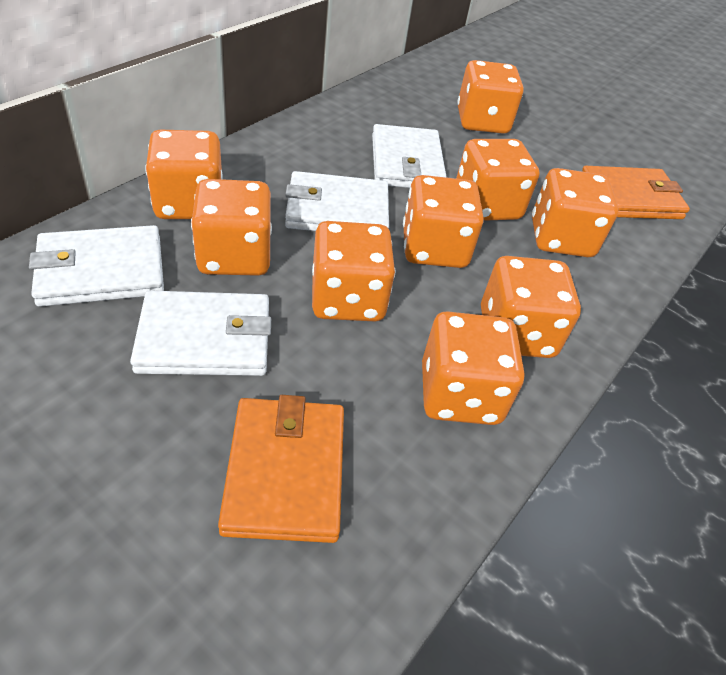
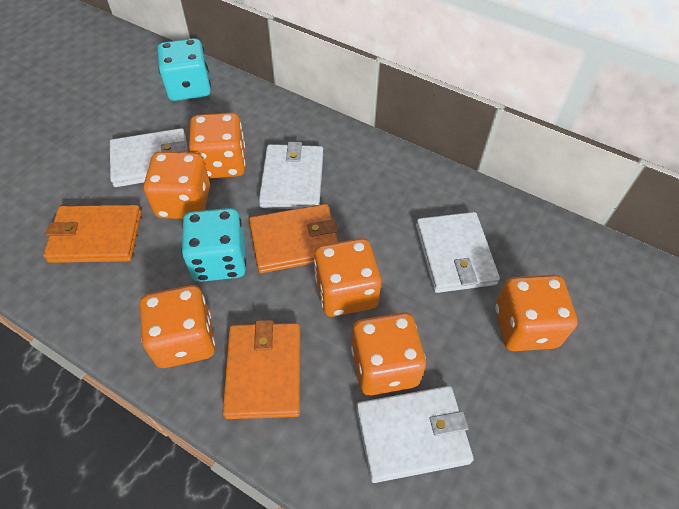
orange dice: 9 -> 6
orange wallet: 2 -> 3
turquoise dice: 0 -> 2

